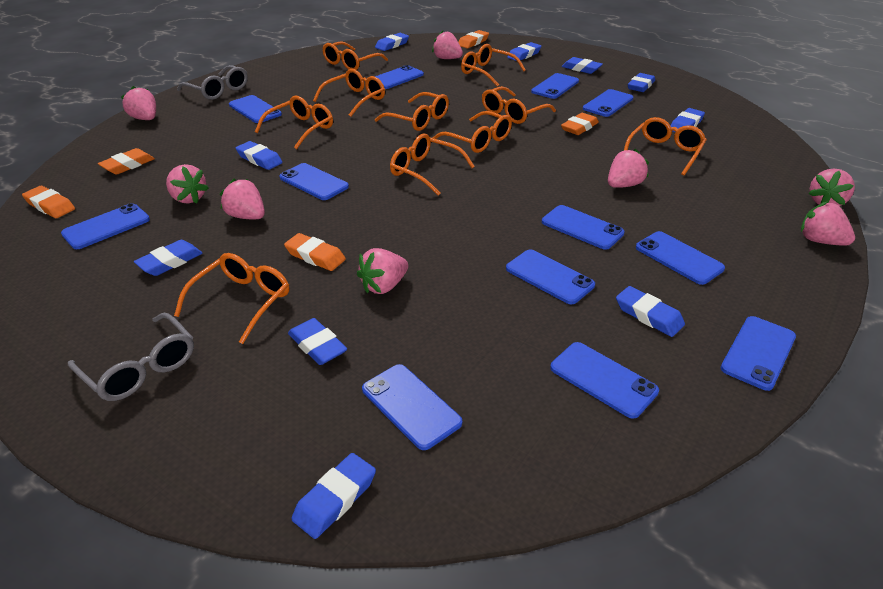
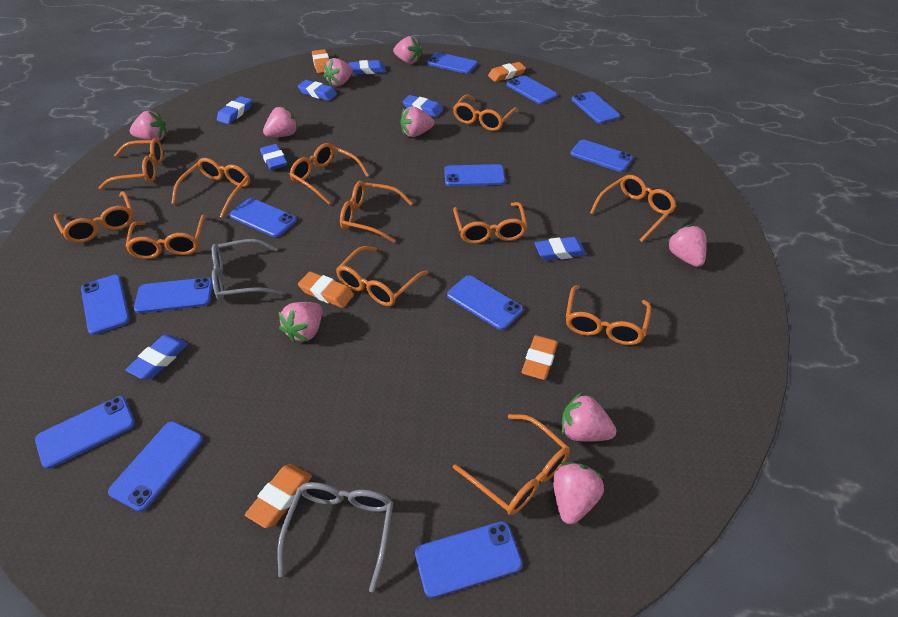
blue eraser: 10 -> 7
orange glasses: 10 -> 12
pink strawberry: 8 -> 9

